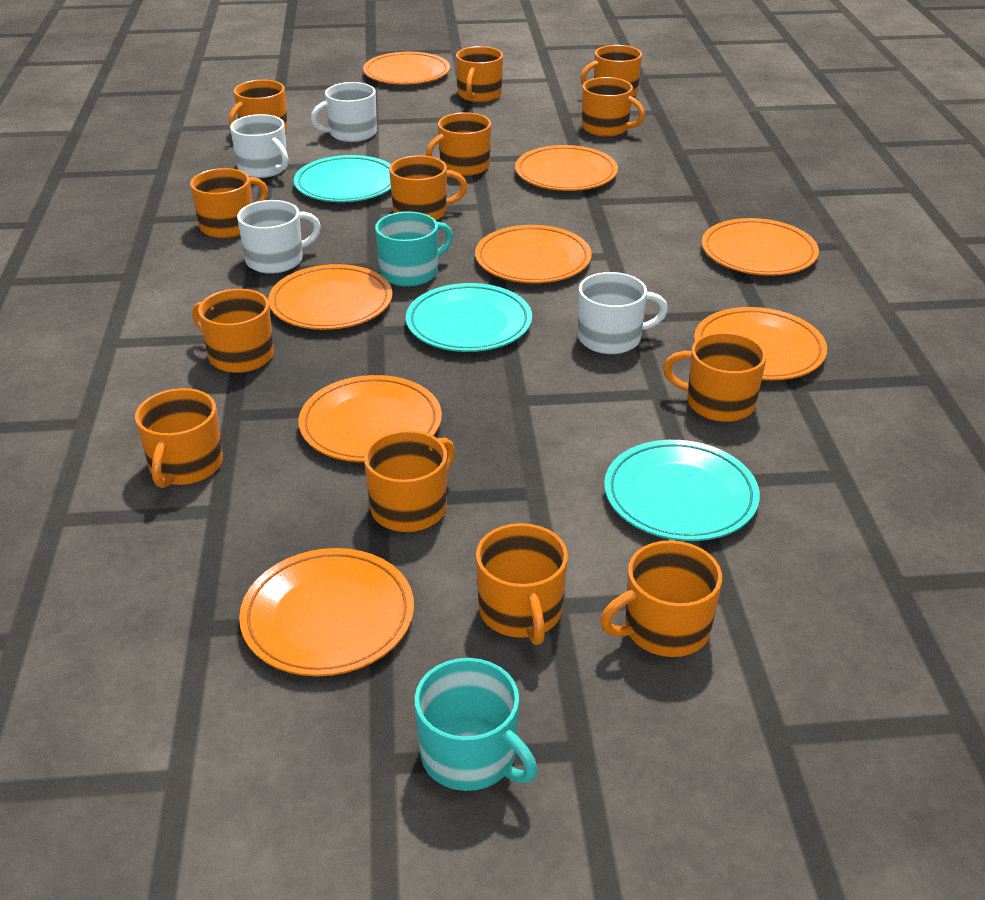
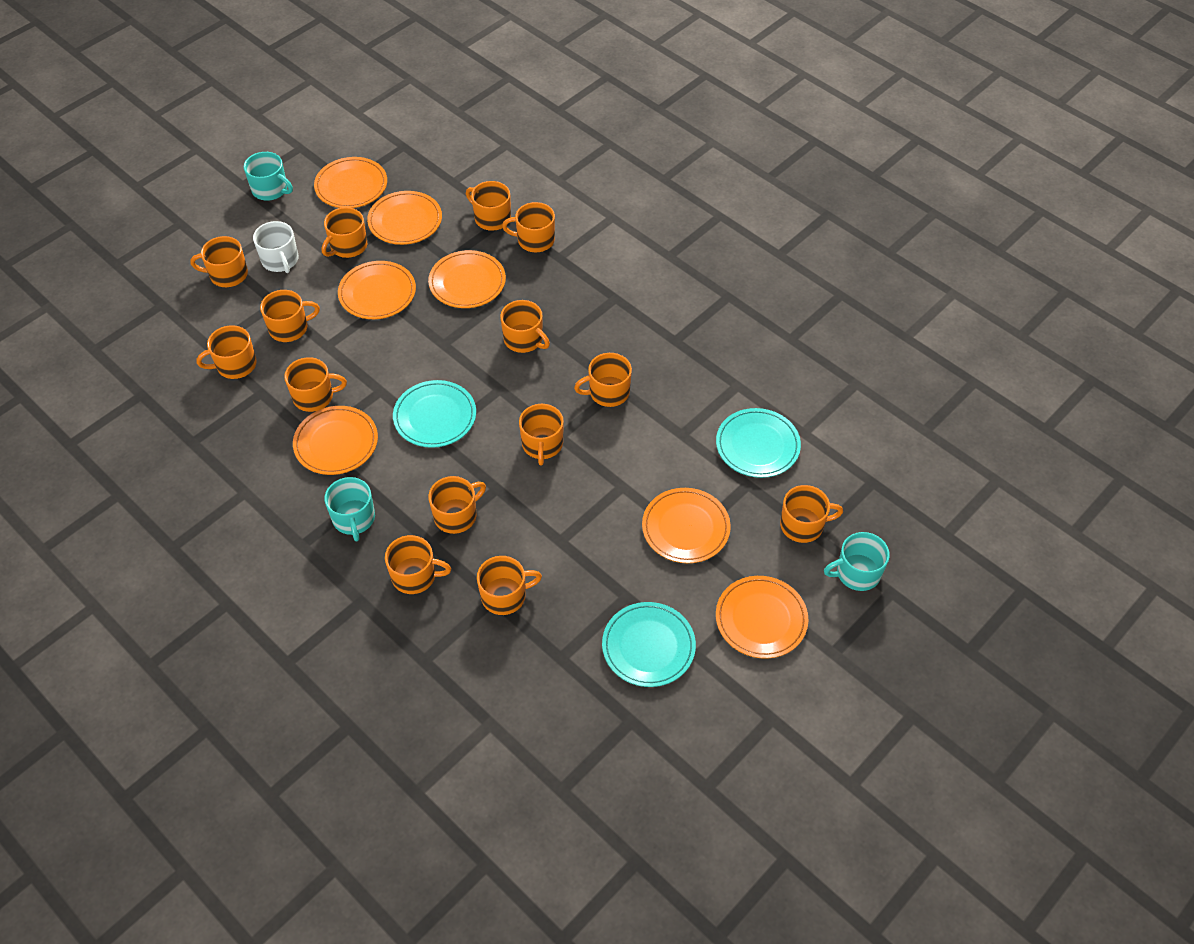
orange mug: 13 -> 14
orange plate: 8 -> 7
turquoise mug: 2 -> 3
white mug: 4 -> 1

